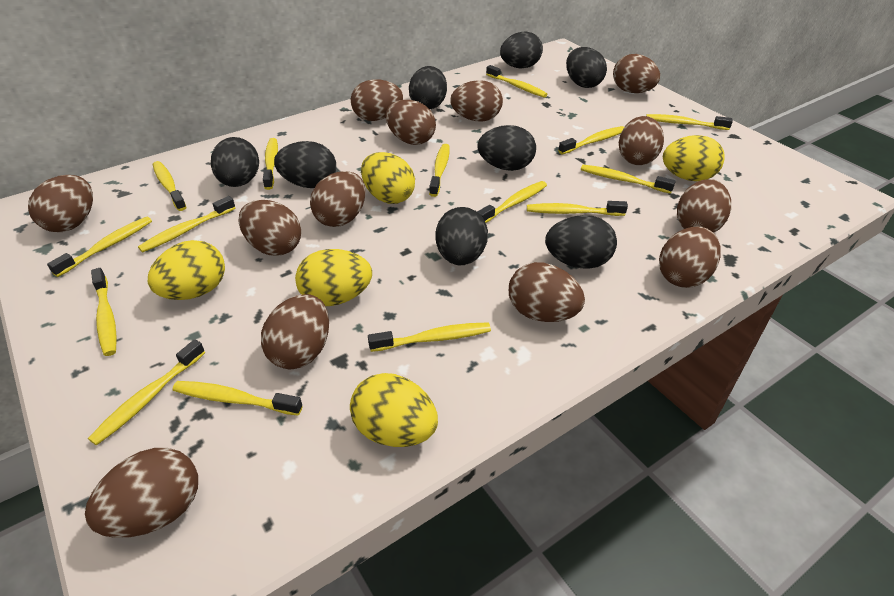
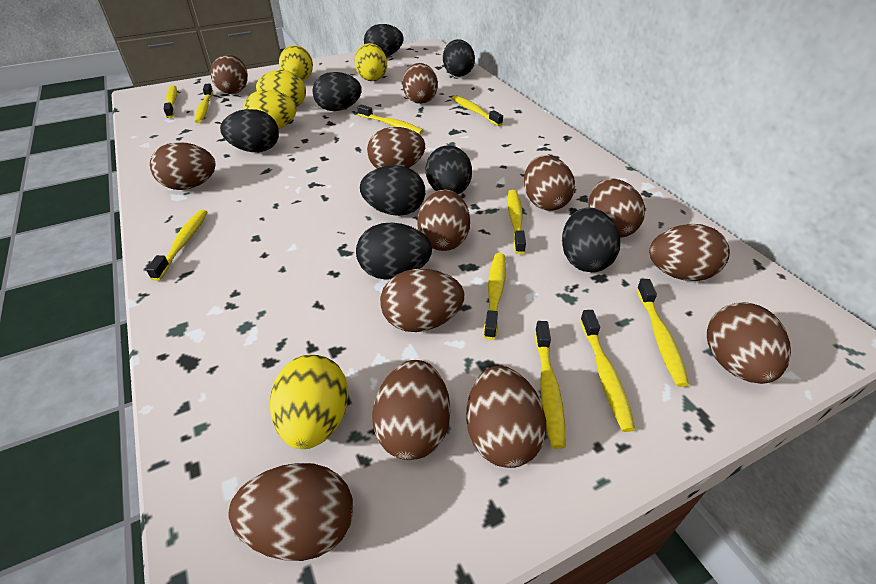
yellow toothbrush: 15 -> 10

